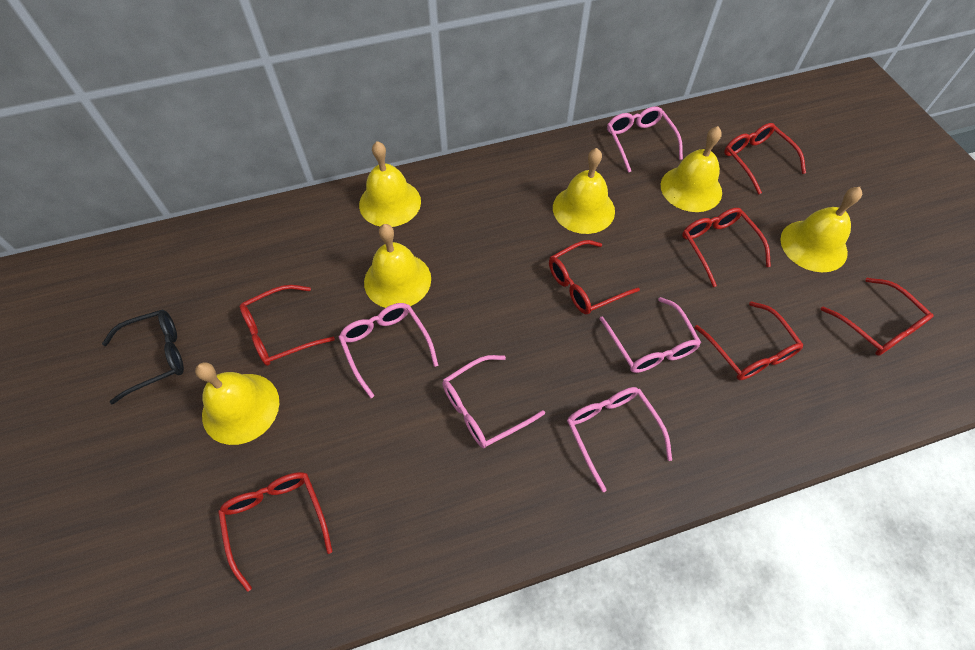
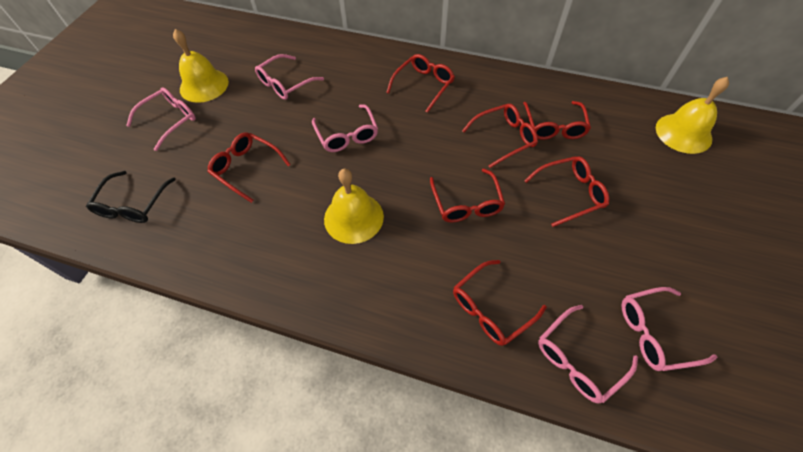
yellow bell: 6 -> 3

